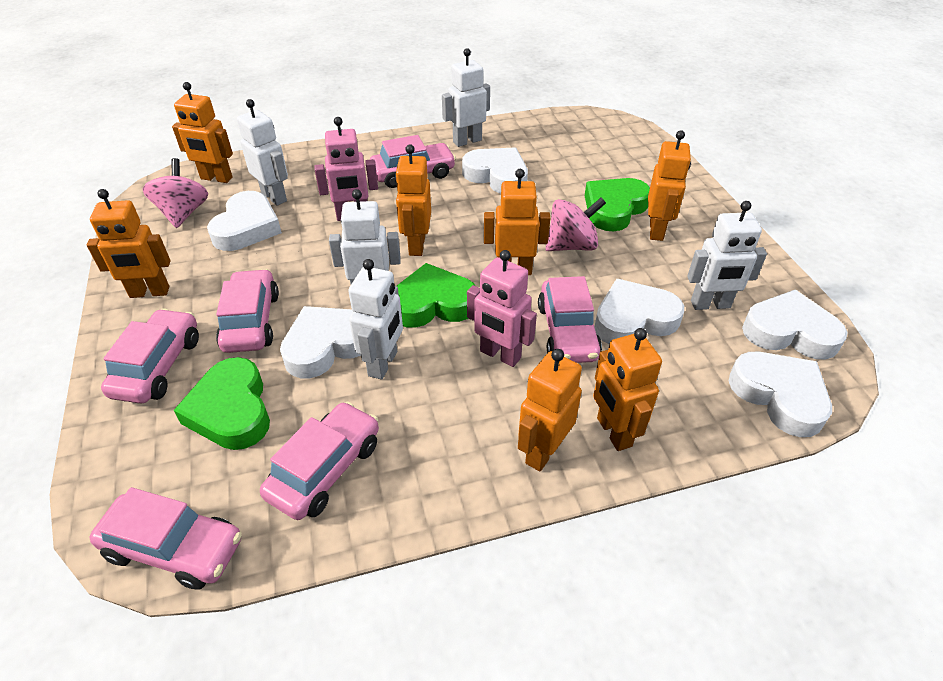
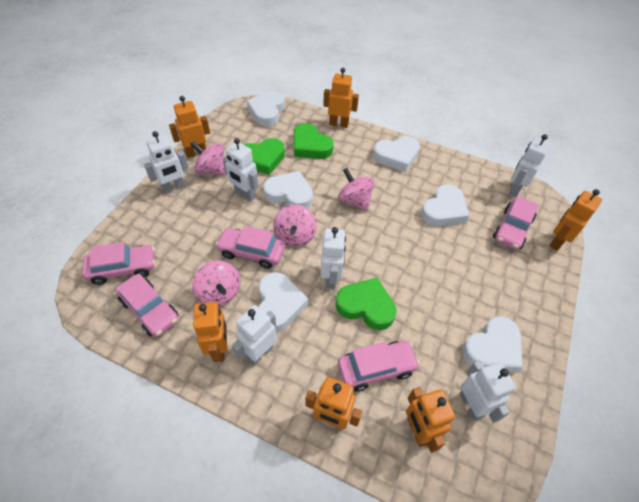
orange robot: 7 -> 6
pink car: 6 -> 5
pink robot: 2 -> 0
pink spinning top: 2 -> 4
white robot: 5 -> 6

